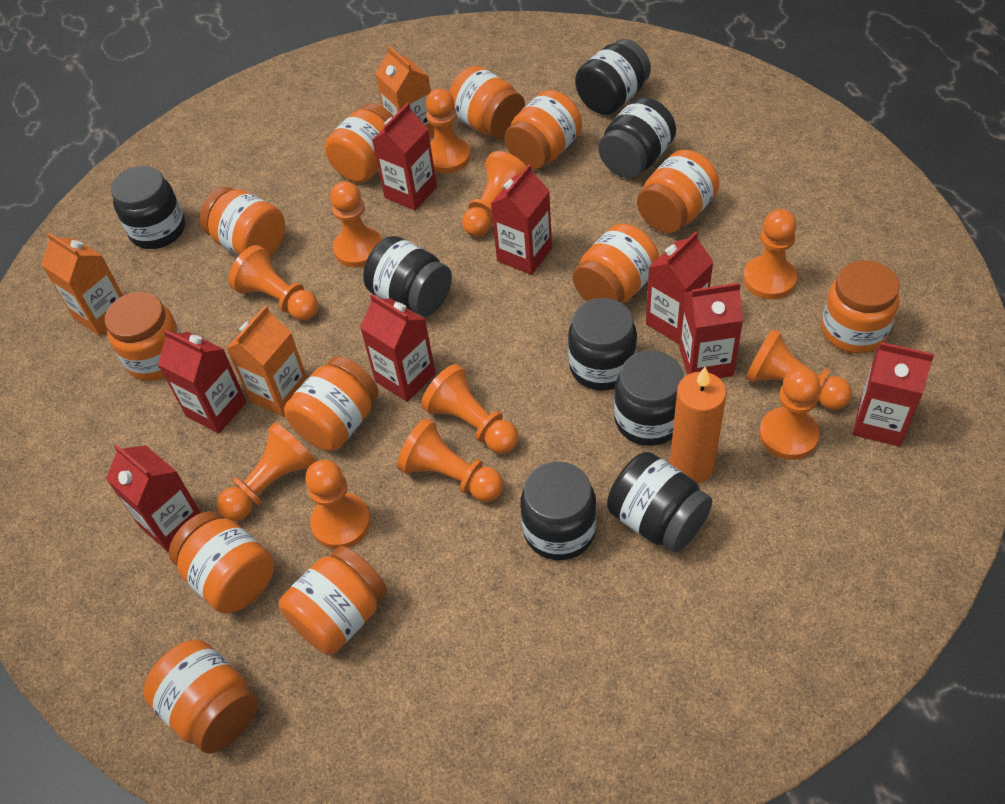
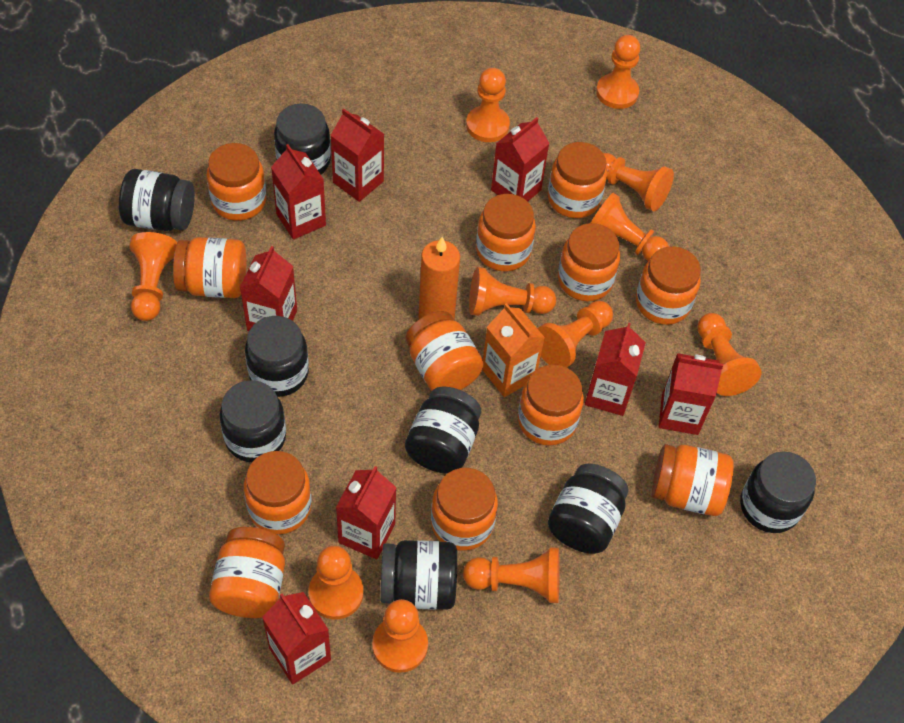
orange carton: 3 -> 1

